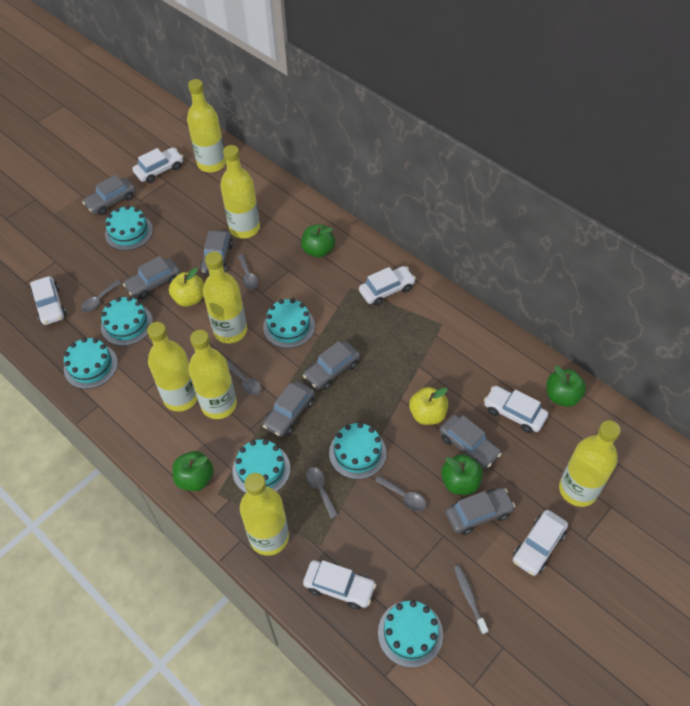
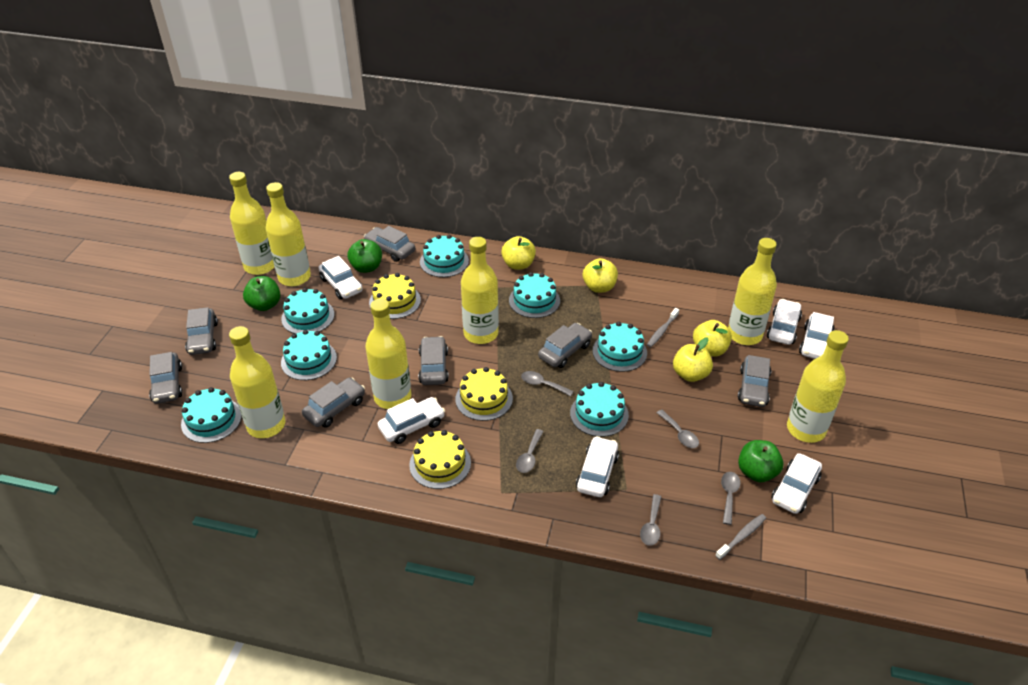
green apple: 4 -> 3
grey toothbrush: 1 -> 2
yellow apple: 2 -> 4
yellow cake: 0 -> 3

